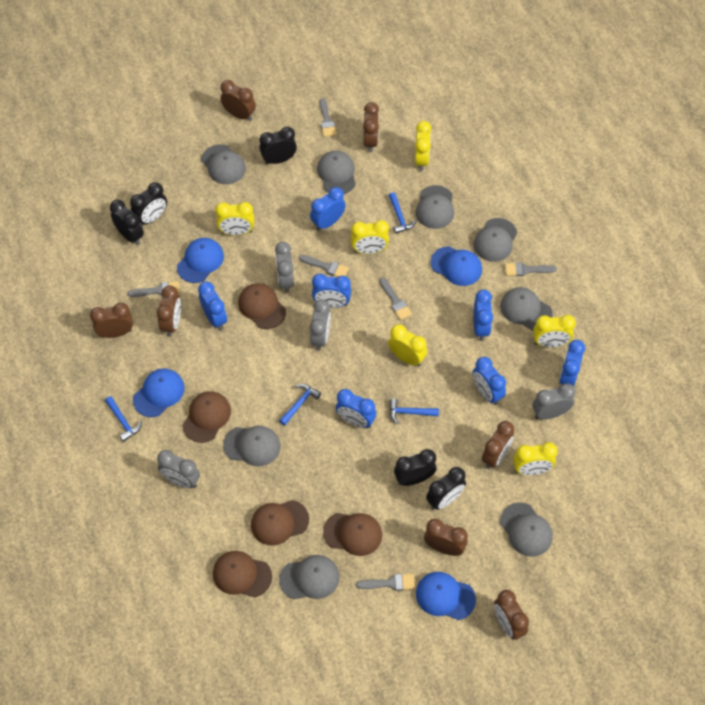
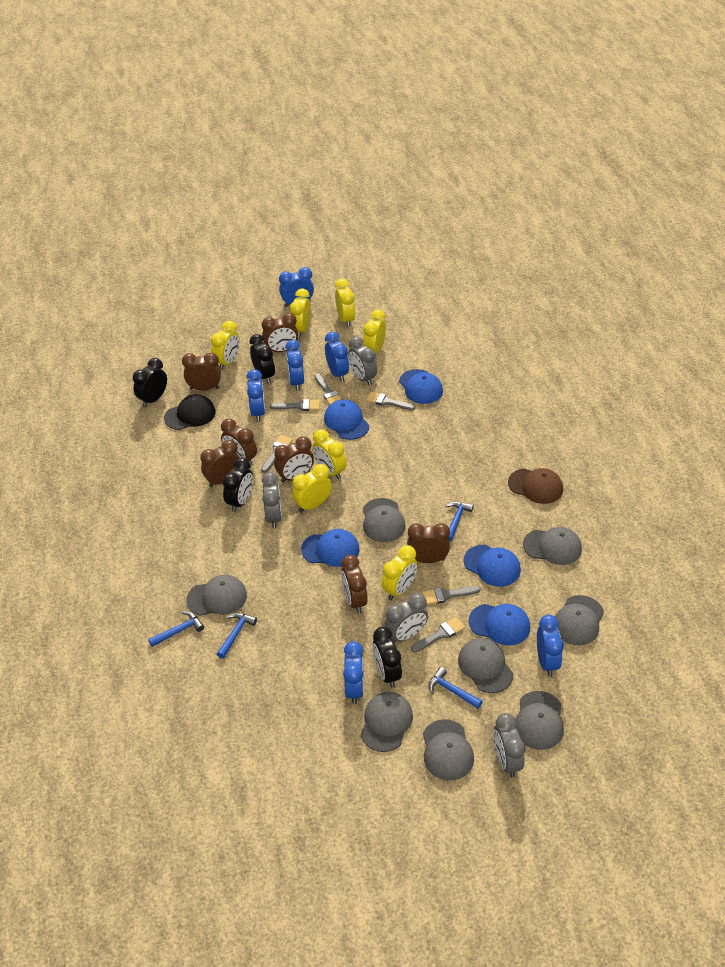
black cap: 0 -> 1
black clock: 5 -> 4
blue cap: 4 -> 5
blue clock: 7 -> 6
brown cap: 5 -> 1
yellow clock: 6 -> 7

